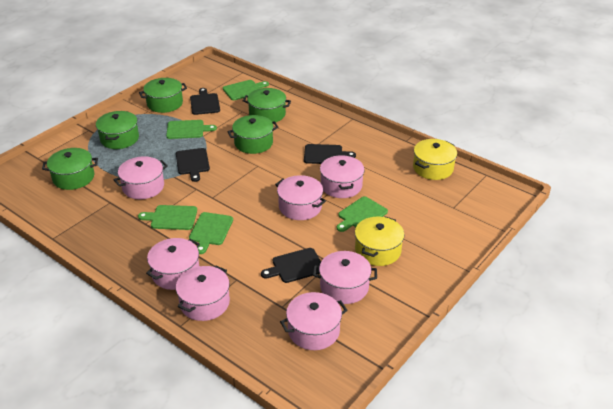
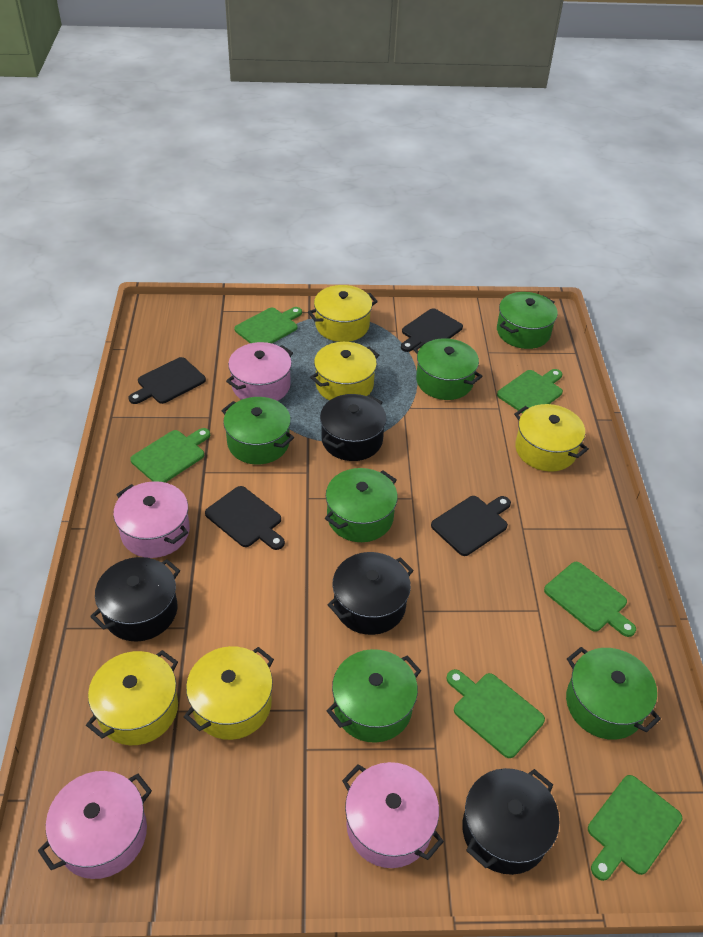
black pot: 0 -> 4
green cutting board: 5 -> 6
green pot: 5 -> 6
pink pot: 7 -> 4
yellow pot: 2 -> 5

